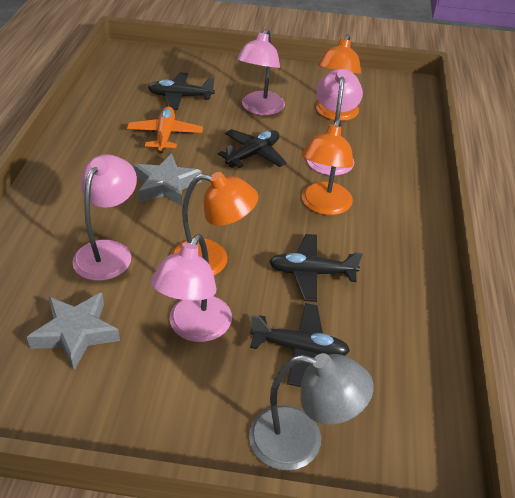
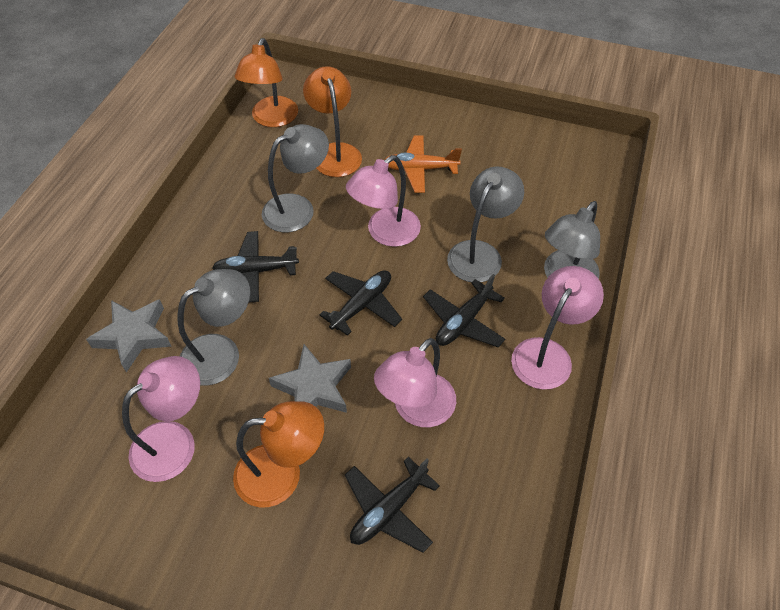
grey lamp: 1 -> 4

